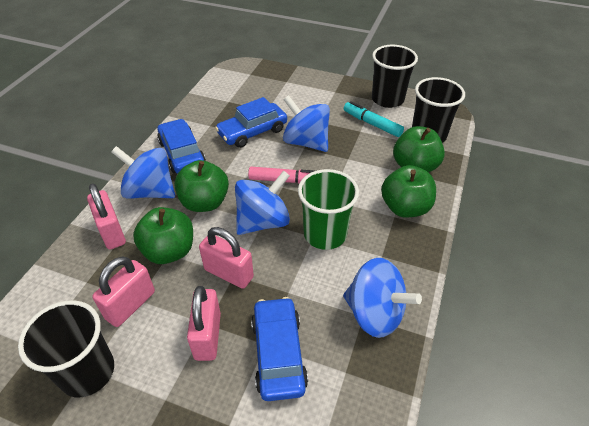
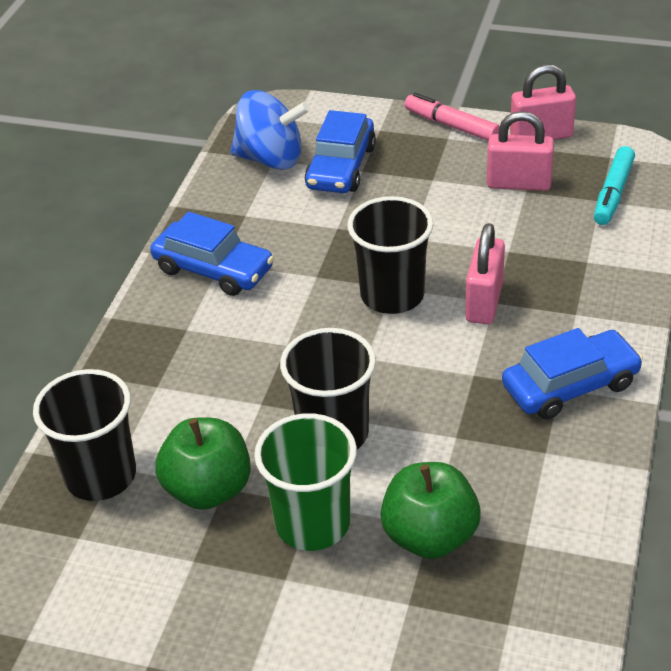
blue spinning top: 4 -> 1
green apple: 4 -> 2
pink padlock: 4 -> 3

